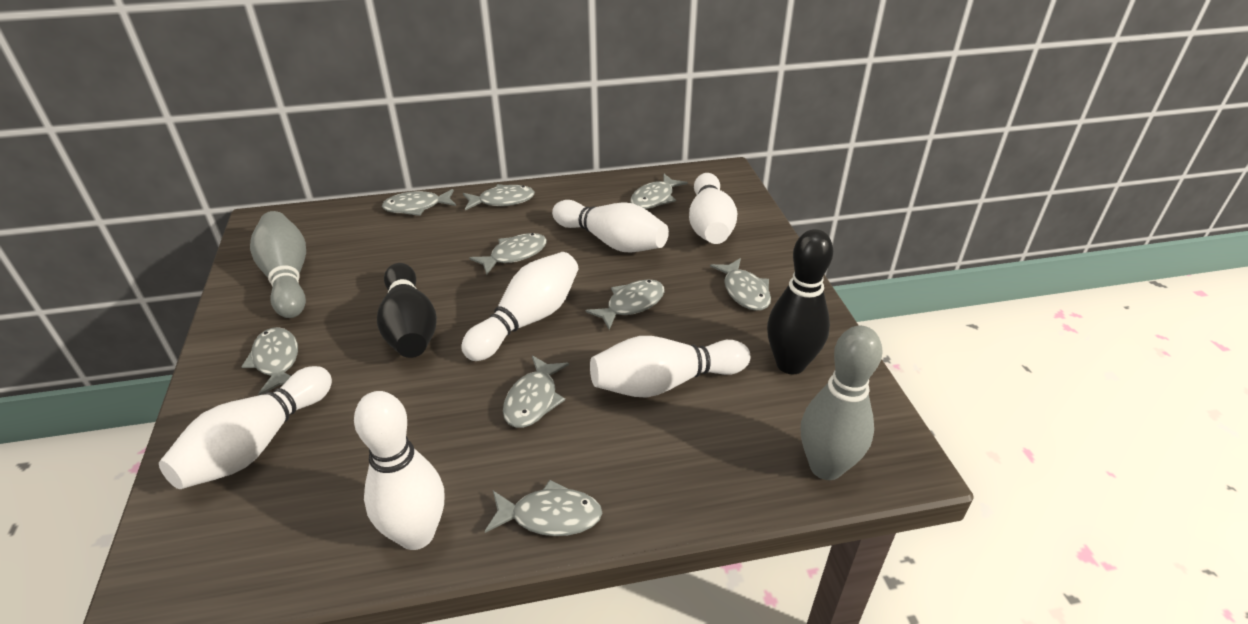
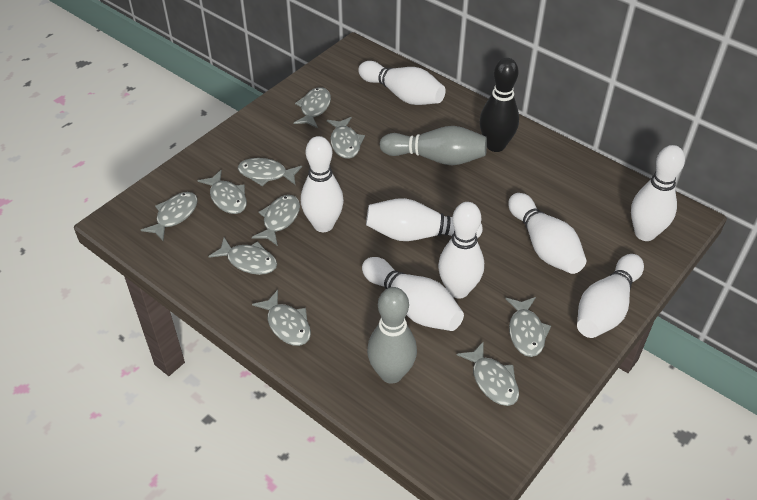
black bowling pin: 2 -> 1
grey fish: 9 -> 10
white bowling pin: 6 -> 8

